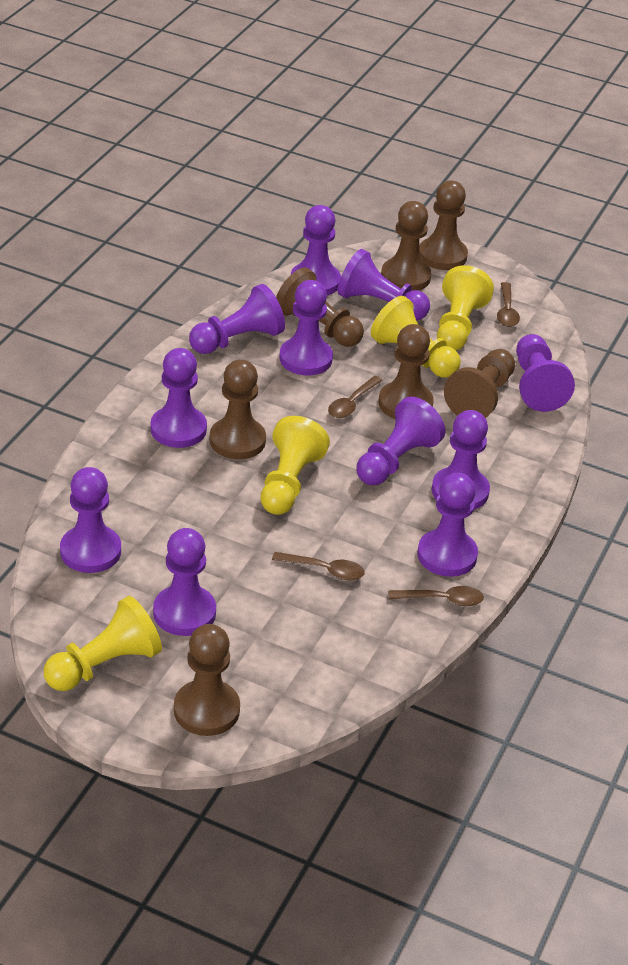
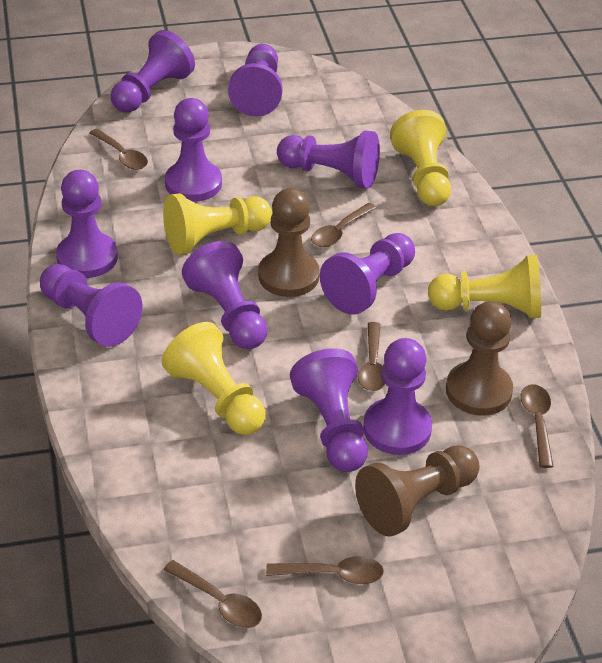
brown pawn: 7 -> 3
brown spoon: 4 -> 6
purple pawn: 11 -> 10

